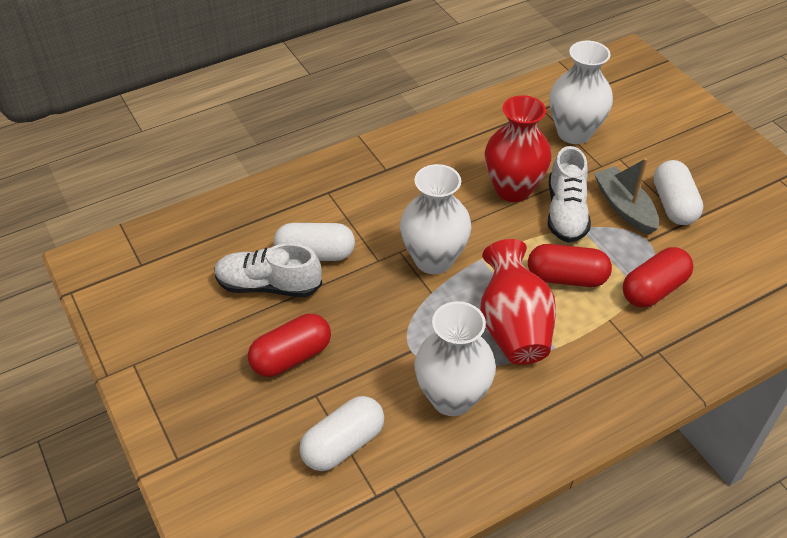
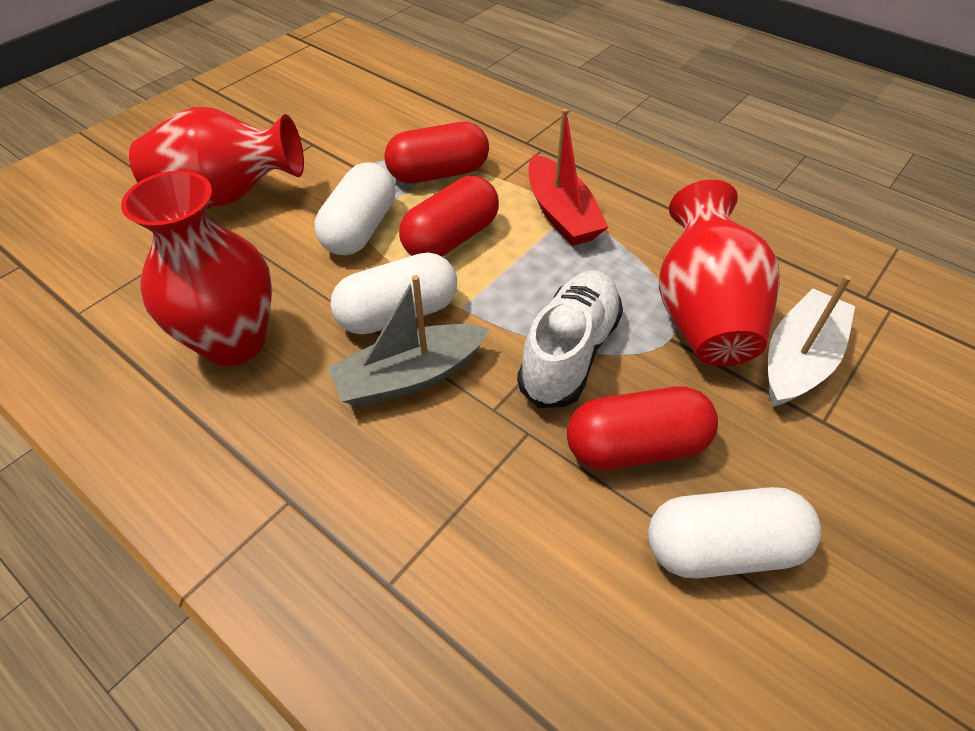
red boat: 0 -> 1
red vase: 2 -> 3
white boat: 0 -> 1
white shoe: 2 -> 1
white vase: 3 -> 0

